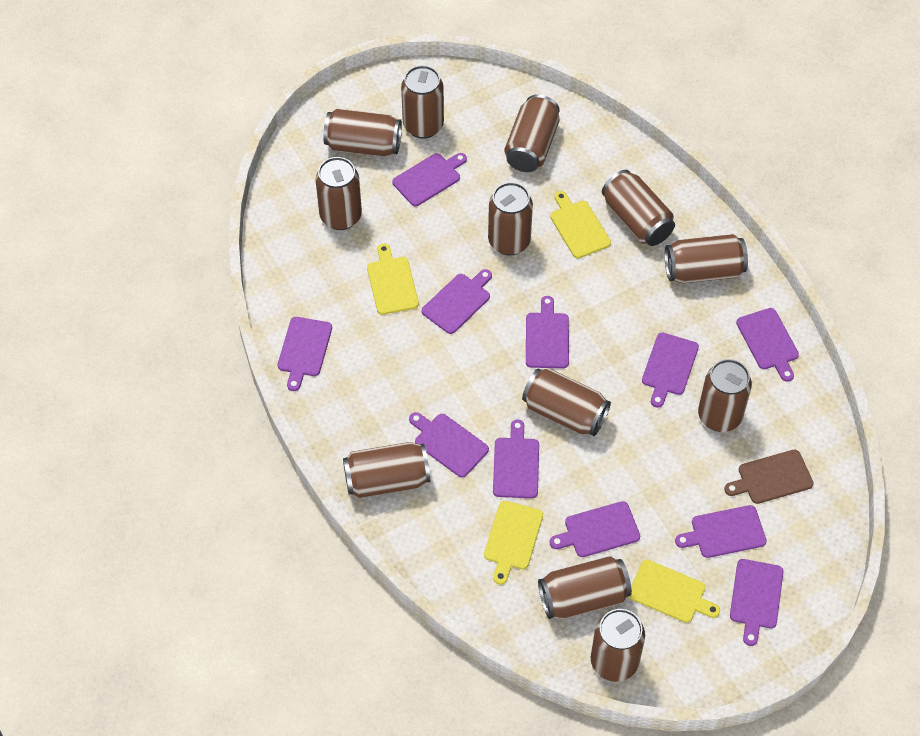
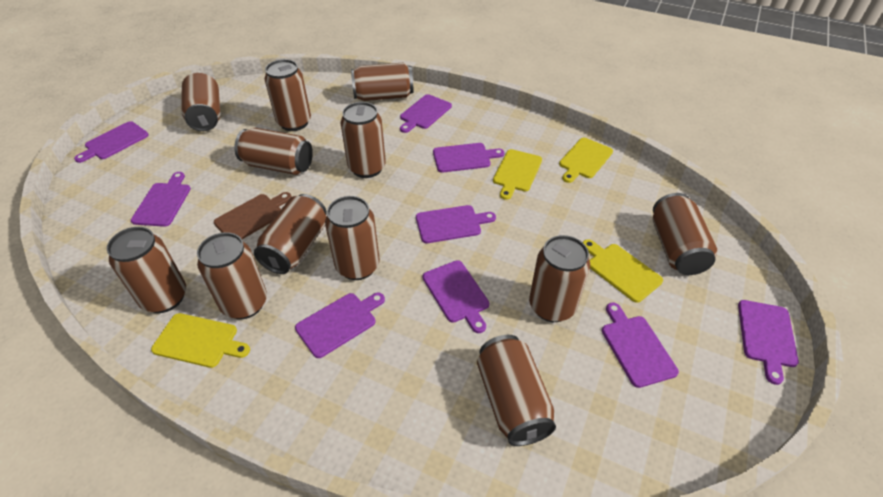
purple cutting board: 11 -> 9

